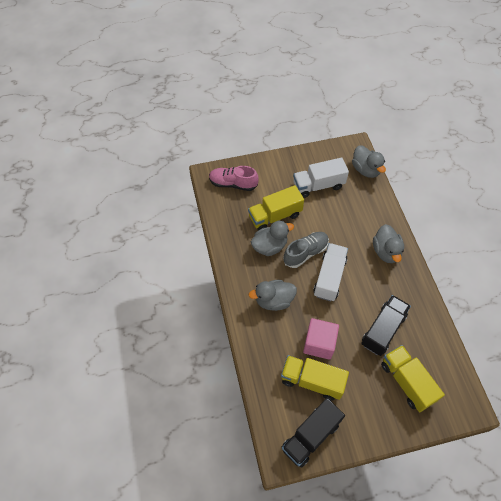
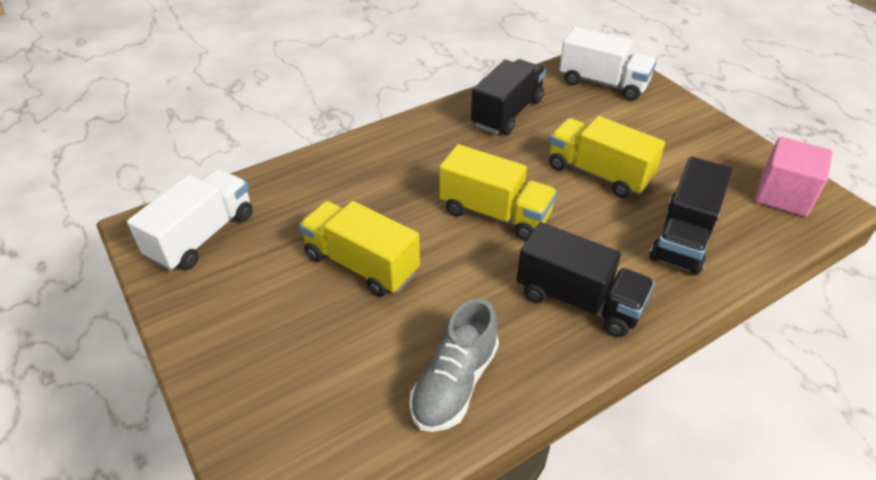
black truck: 2 -> 3
grey duck: 4 -> 0
pink shoe: 1 -> 0

